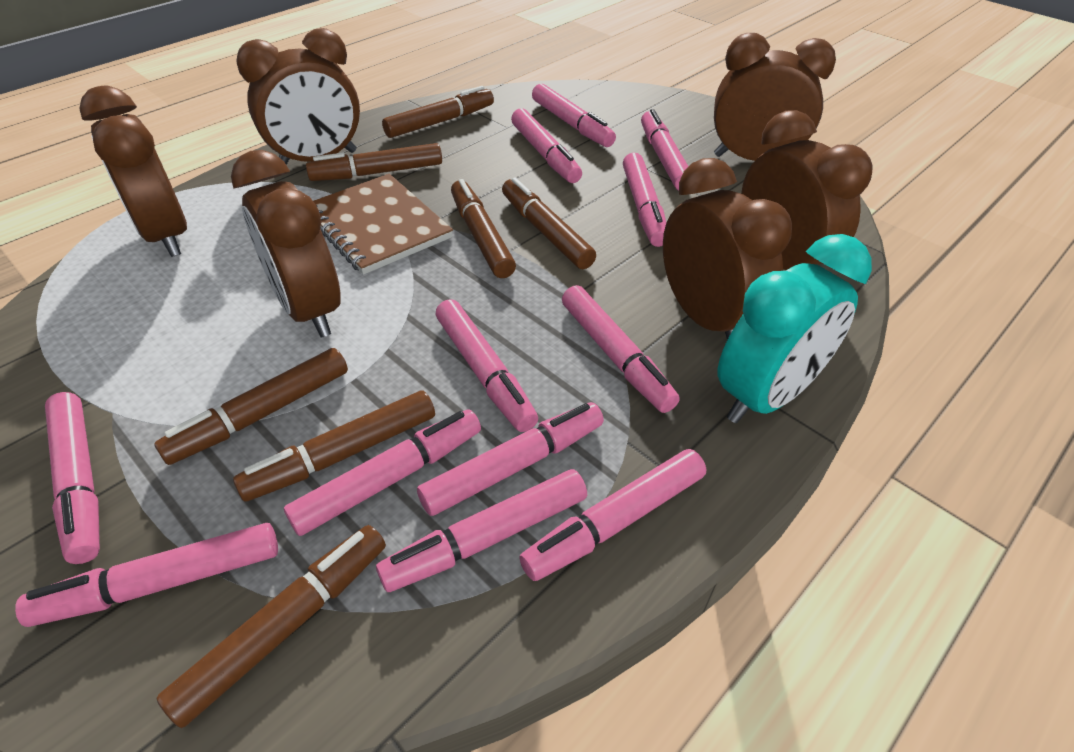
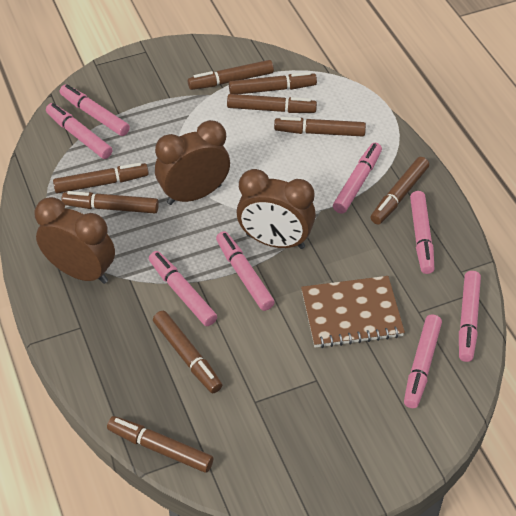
brown clock: 6 -> 3
brown marker: 7 -> 9
pink marker: 12 -> 8
turquoise clock: 1 -> 0

